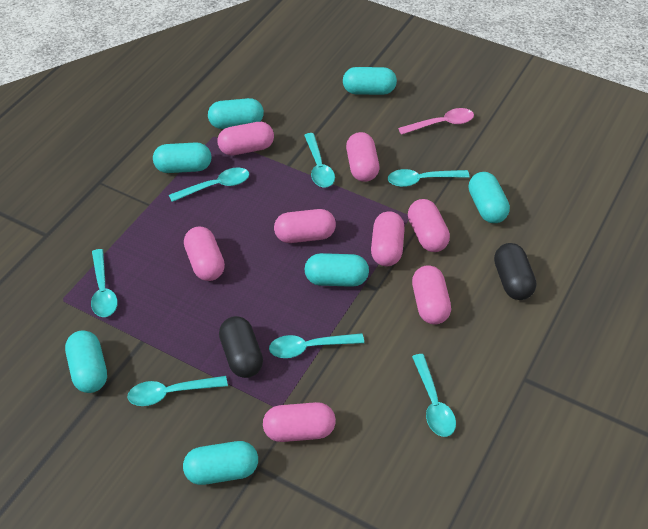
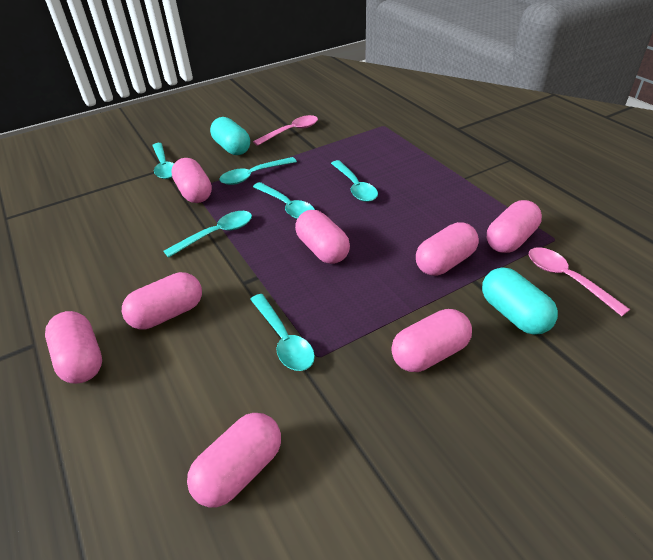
black capsule: 2 -> 0
pink spoon: 1 -> 2
turquoise capsule: 7 -> 2
turquoise spoon: 7 -> 6

